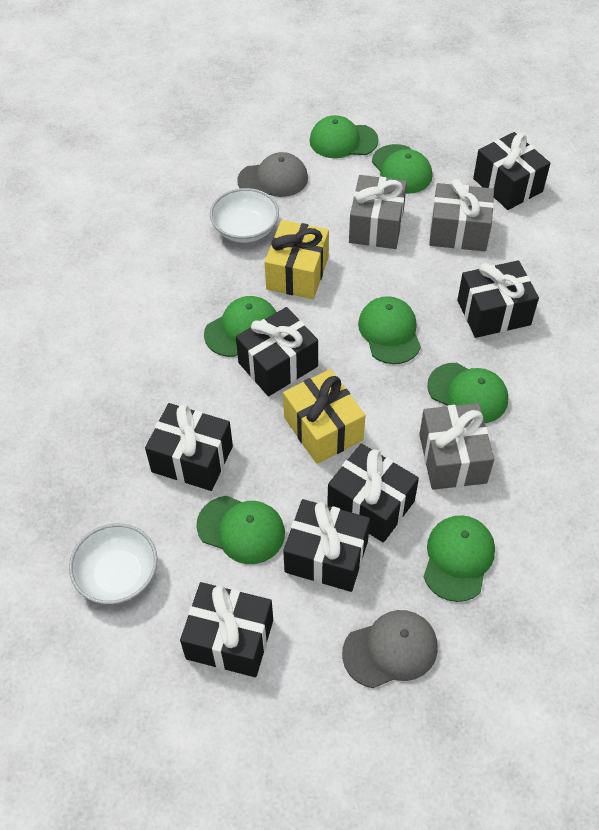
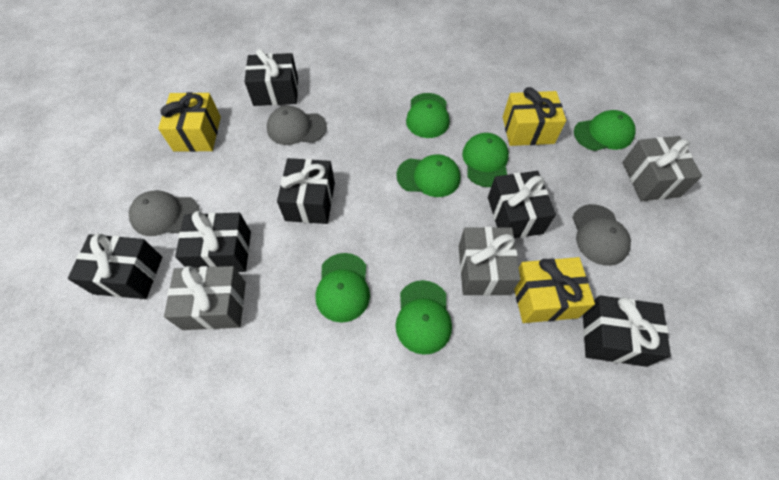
black gift: 7 -> 6
green cap: 7 -> 6
grey cap: 2 -> 3
white bowl: 2 -> 0
yellow gift: 2 -> 3

